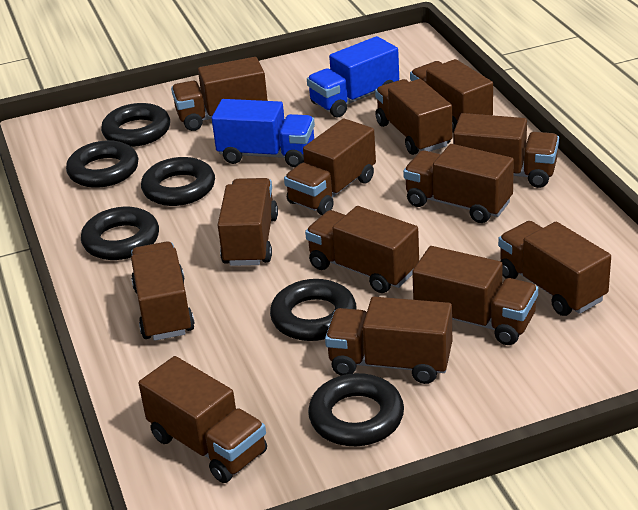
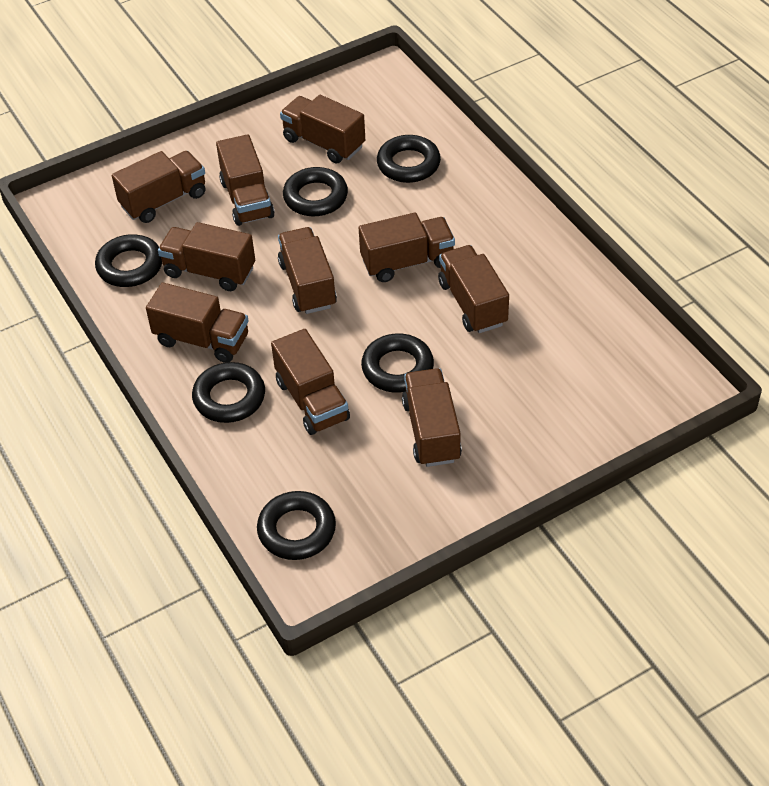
blue truck: 2 -> 0
brown truck: 13 -> 10

